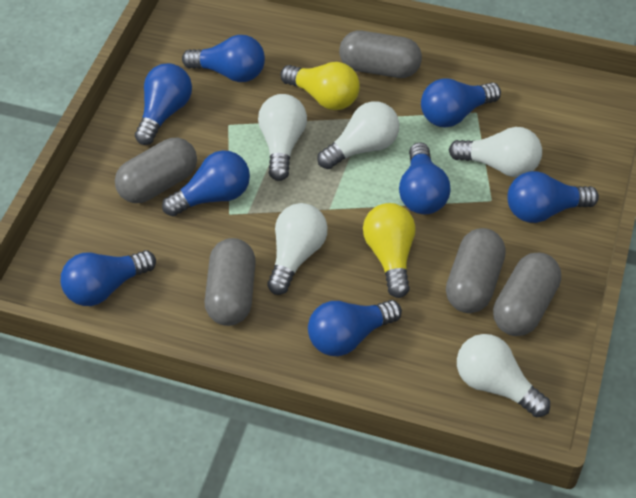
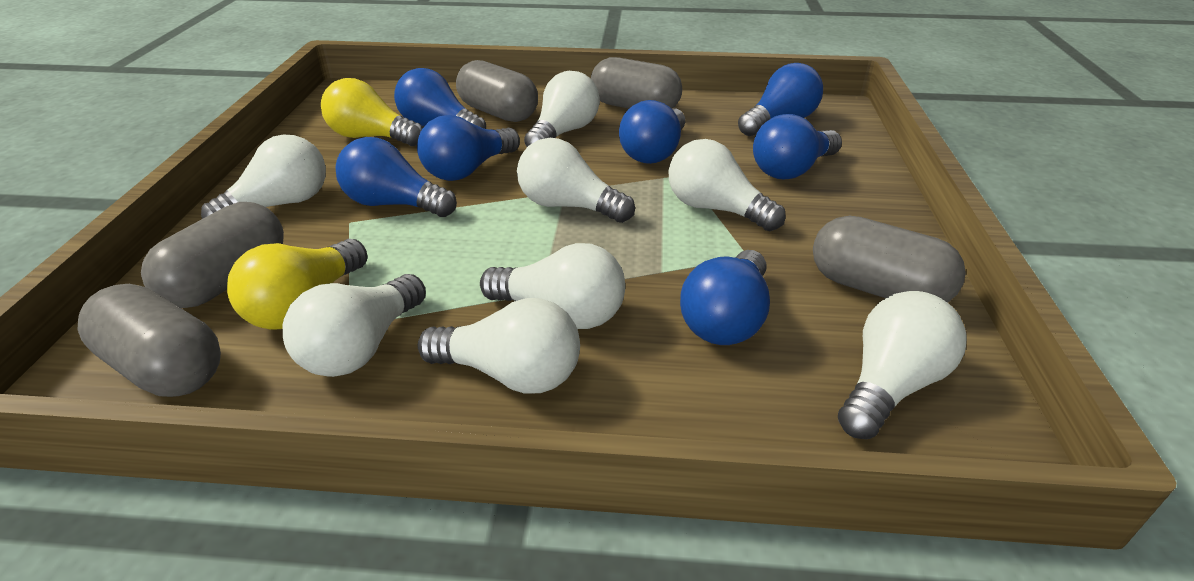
blue light bulb: 8 -> 7
white light bulb: 5 -> 8

